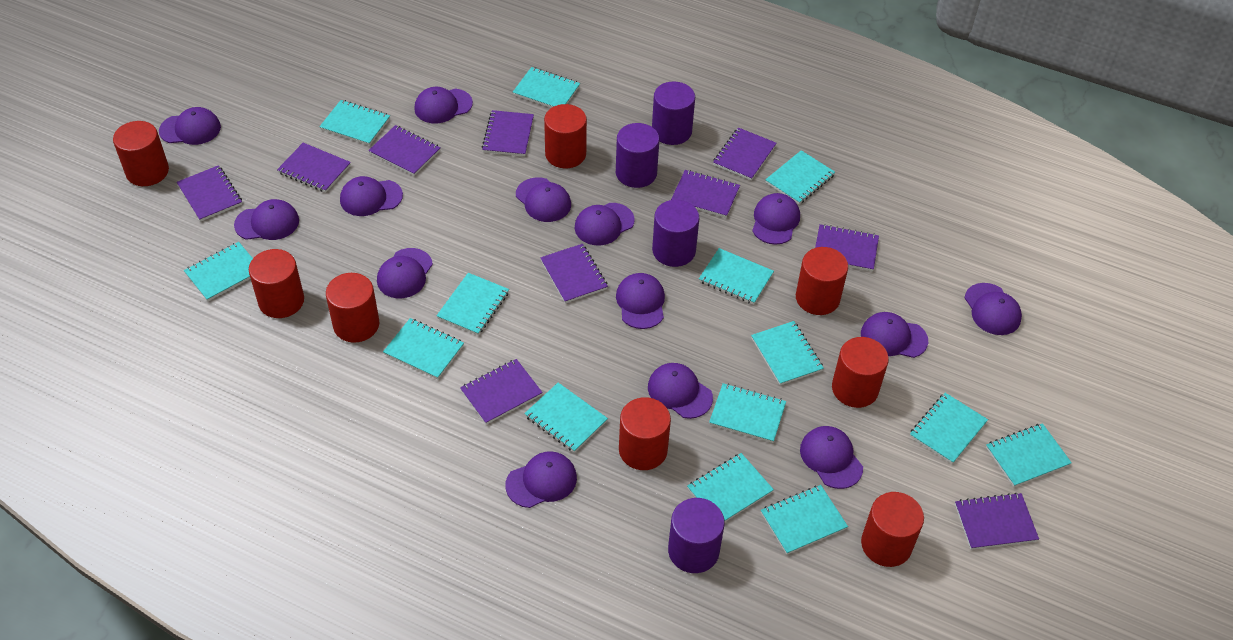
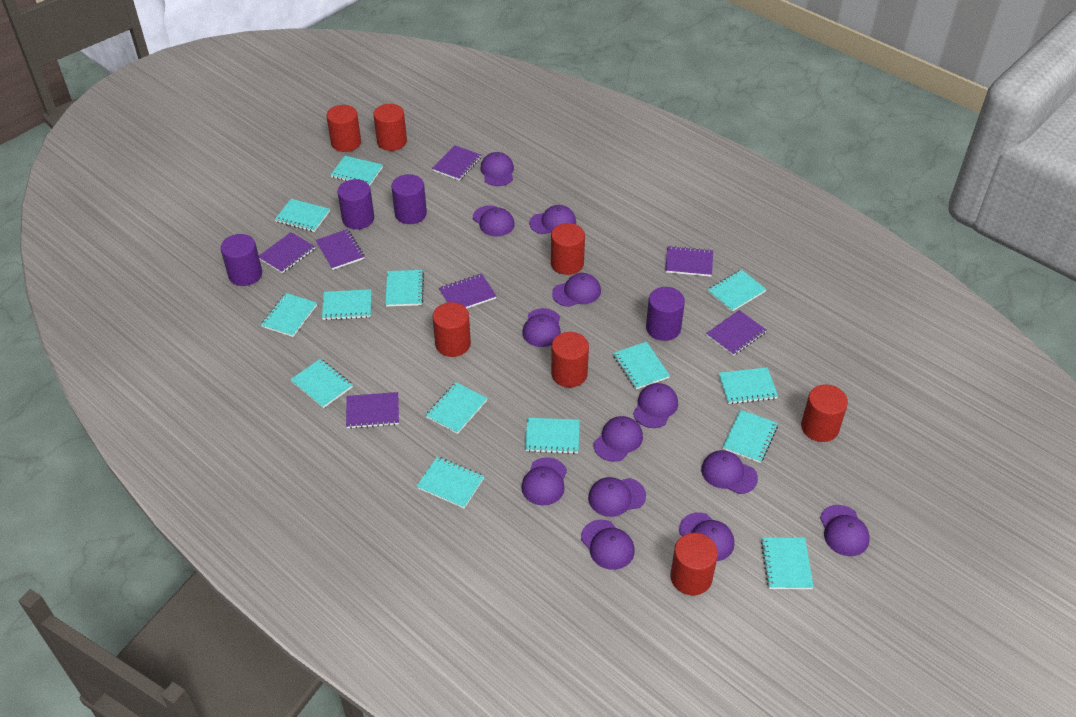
purple cap: 14 -> 13
purple notebook: 10 -> 7
red cylinder: 8 -> 7

